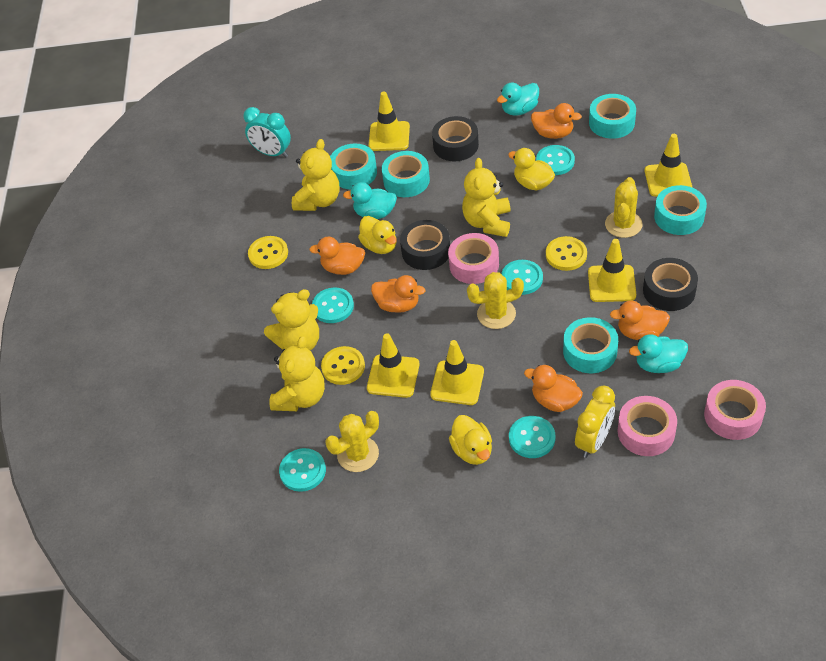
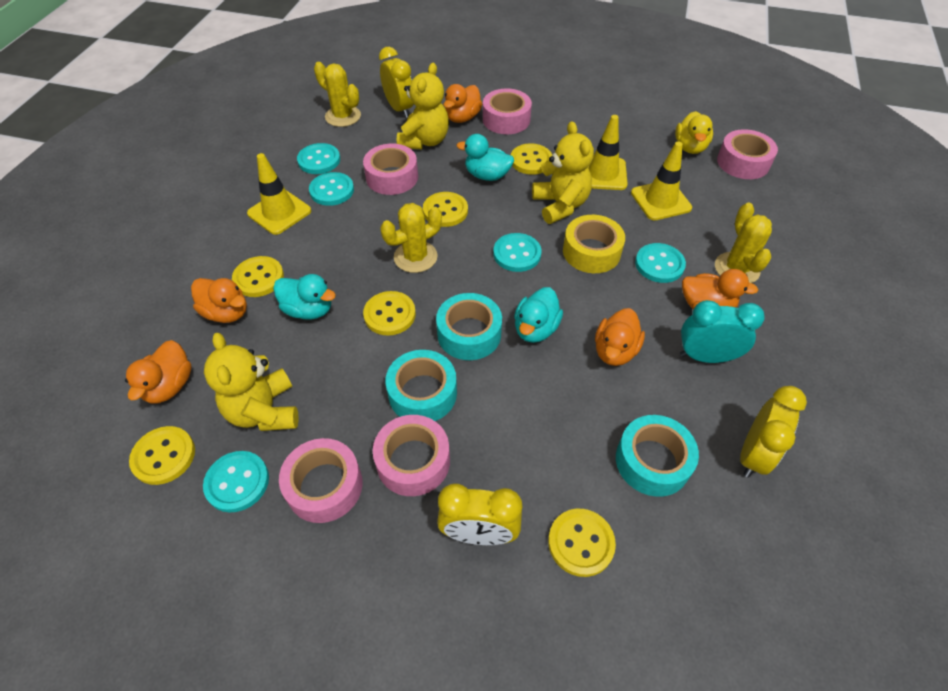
black tape: 3 -> 0
pink tape: 3 -> 5
turquoise tape: 5 -> 3
yellow button: 3 -> 6
yellow clock: 1 -> 3
yellow duck: 3 -> 1
yellow tape: 0 -> 1
yellow teddy bear: 4 -> 3
yellow traffic cone: 5 -> 3

